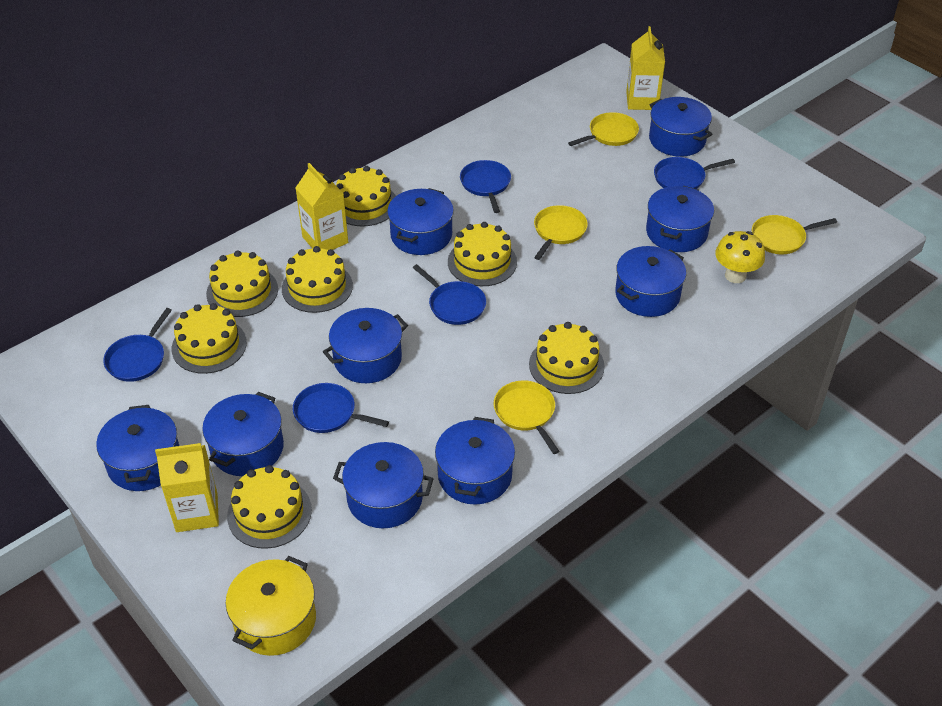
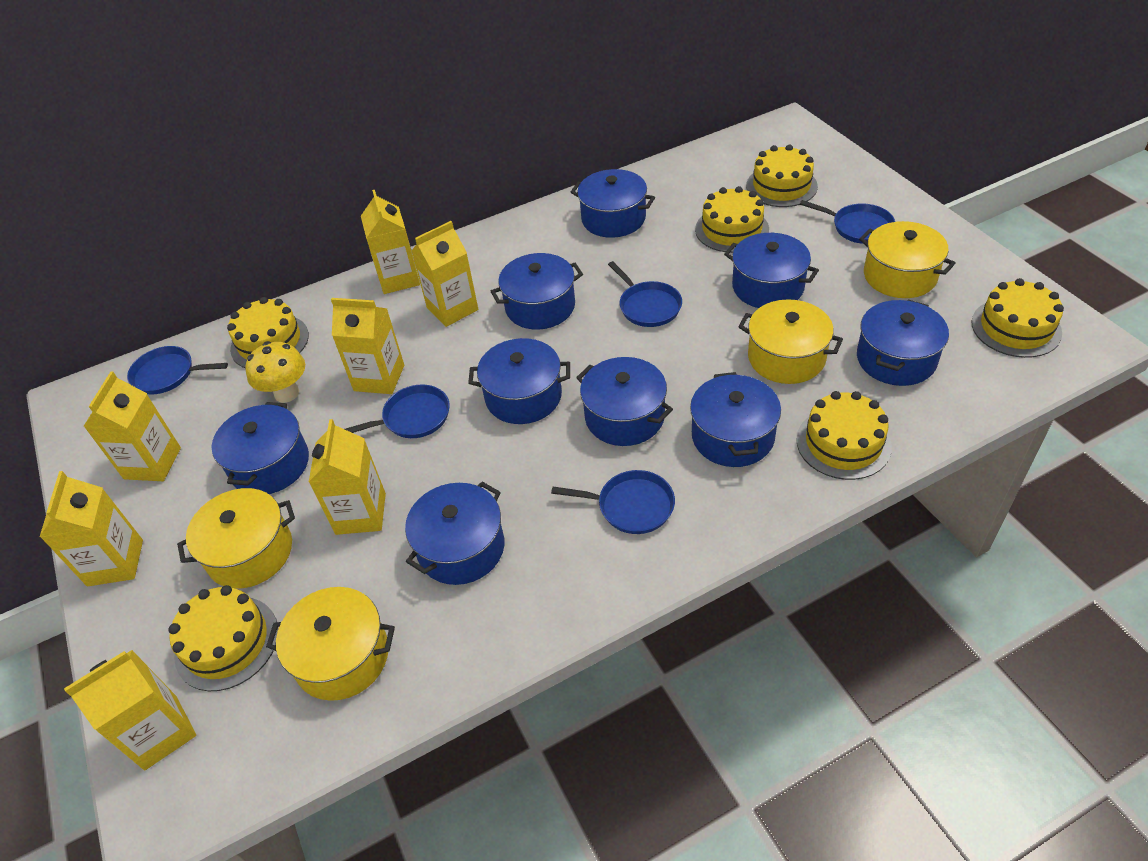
yellow cake: 7 -> 6
yellow carton: 3 -> 7
yellow pan: 4 -> 0
yellow pot: 1 -> 4

